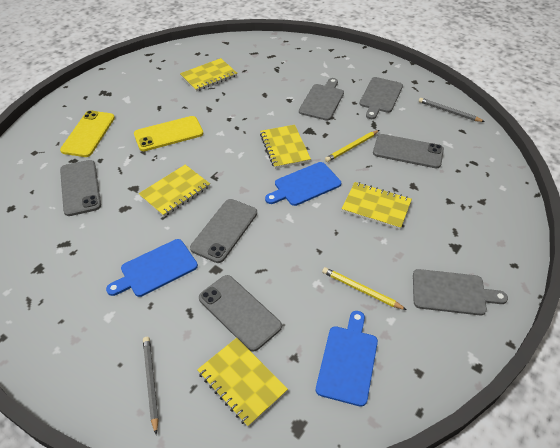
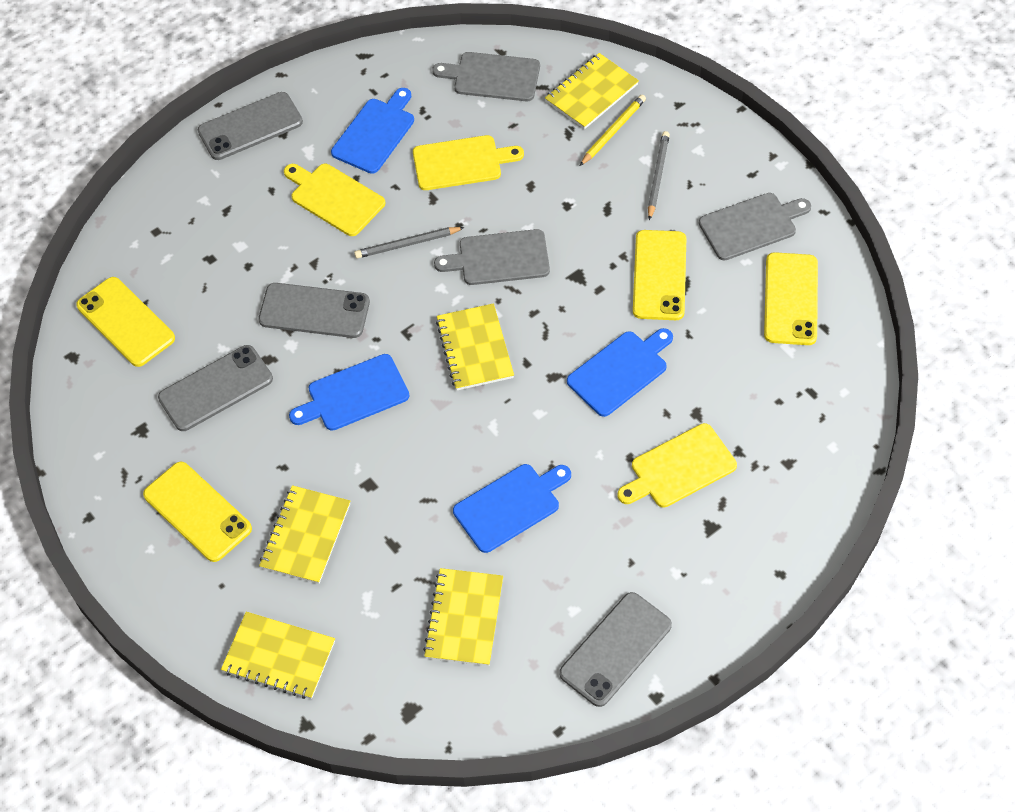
blue cutting board: 3 -> 4
yellow cutting board: 0 -> 3
yellow pencil: 2 -> 1
yellow phone: 2 -> 4

